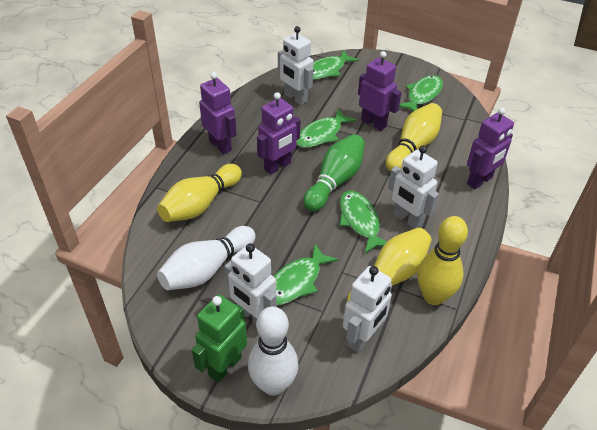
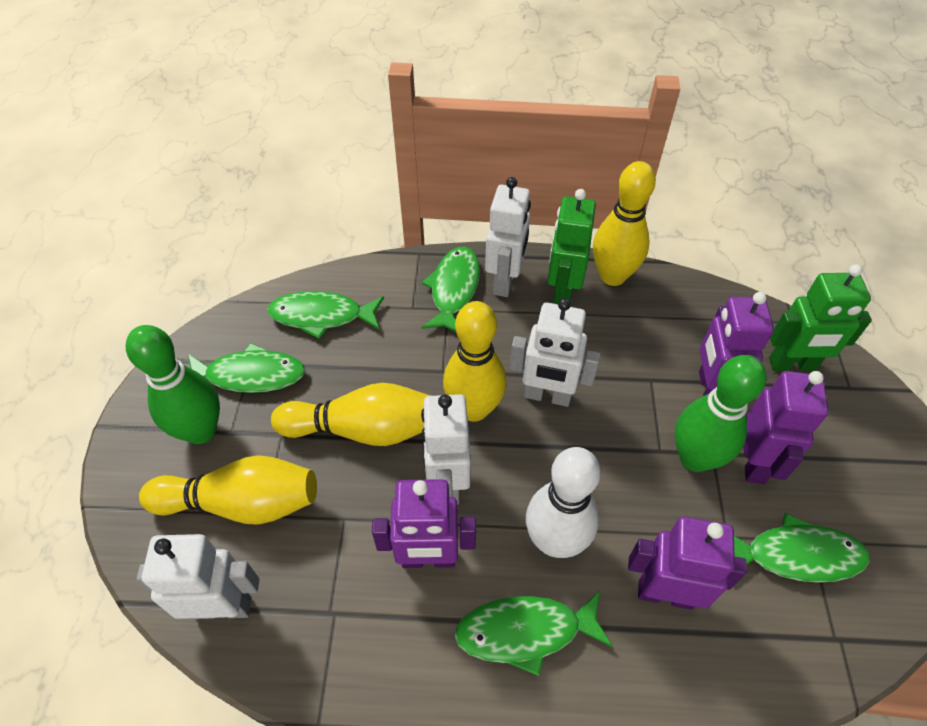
green bowling pin: 1 -> 2
green robot: 1 -> 2
white bowling pin: 2 -> 1

